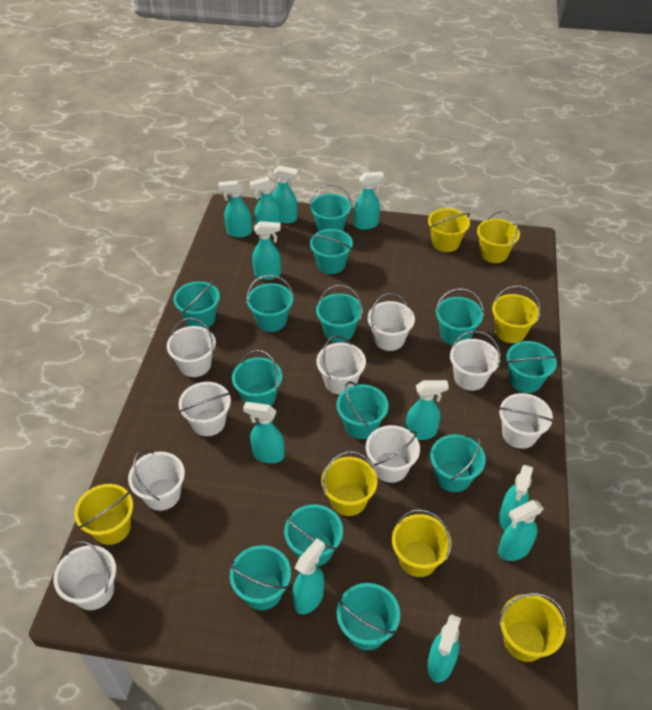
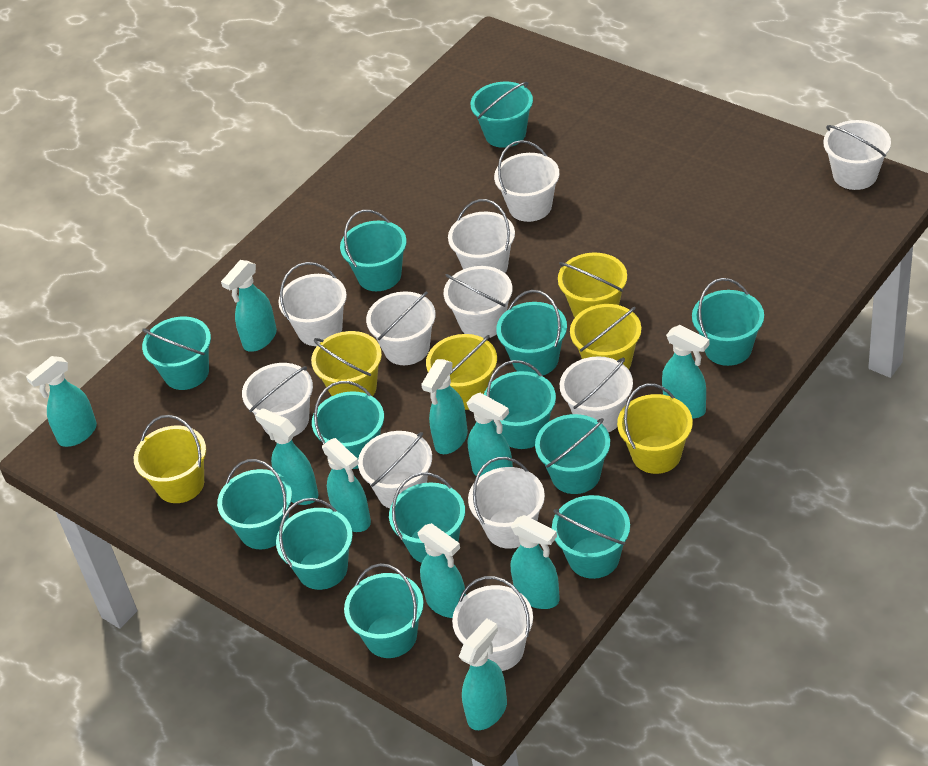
turquoise spray bottle: 11 -> 10
white bucket: 9 -> 11
yellow bucket: 7 -> 6

